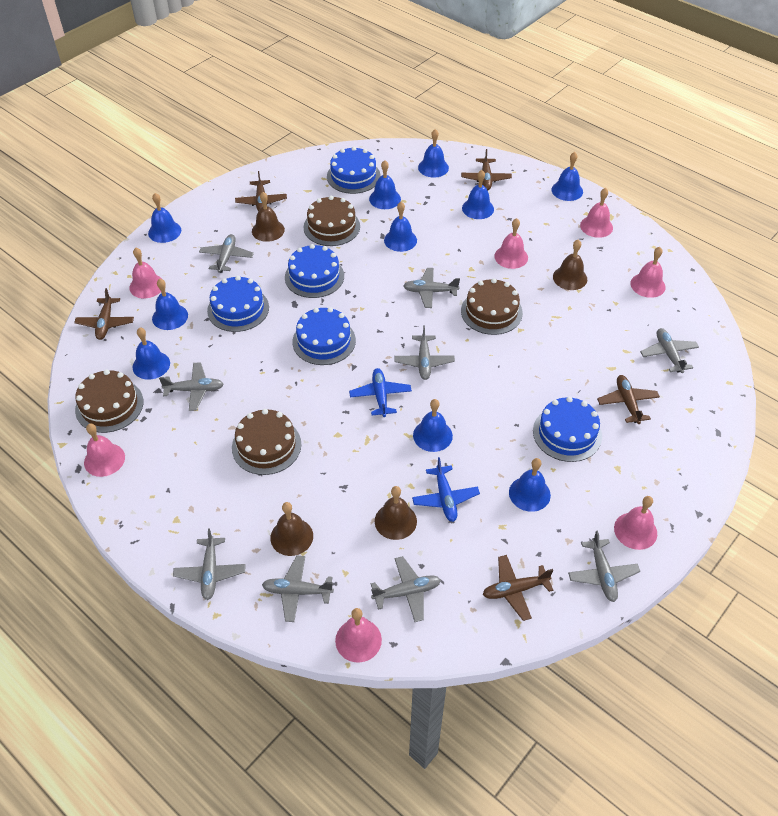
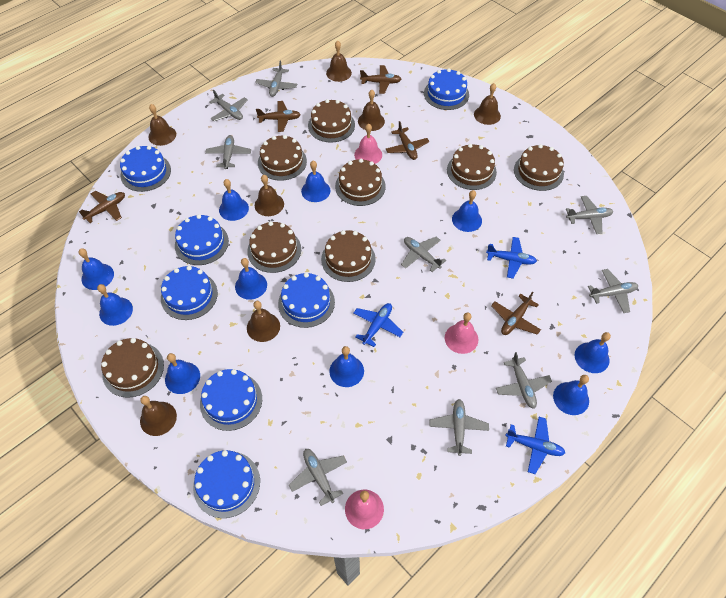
blue cake: 5 -> 7
blue plane: 2 -> 3
brown bell: 4 -> 7
brown cake: 4 -> 8
pink bell: 7 -> 3

